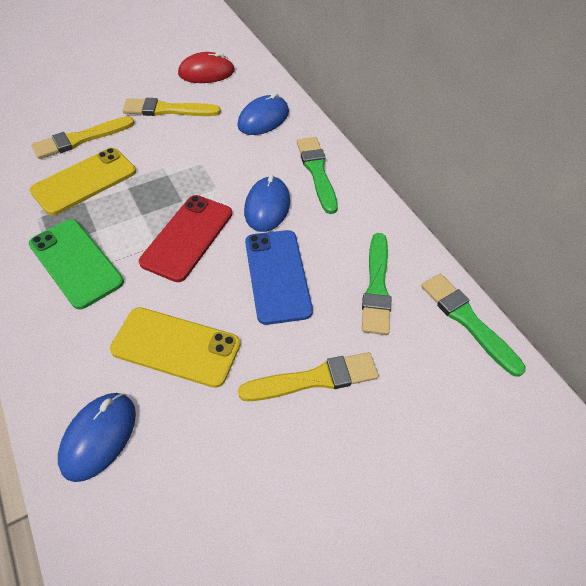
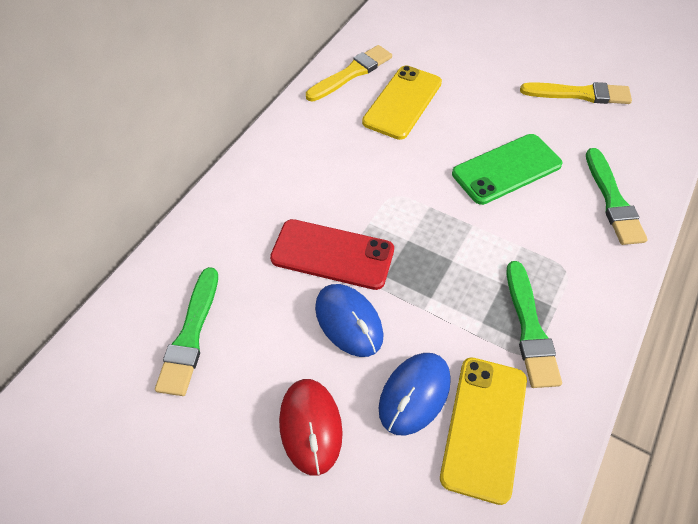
blue mouse: 3 -> 2
blue phone: 1 -> 0
yellow brush: 3 -> 2

